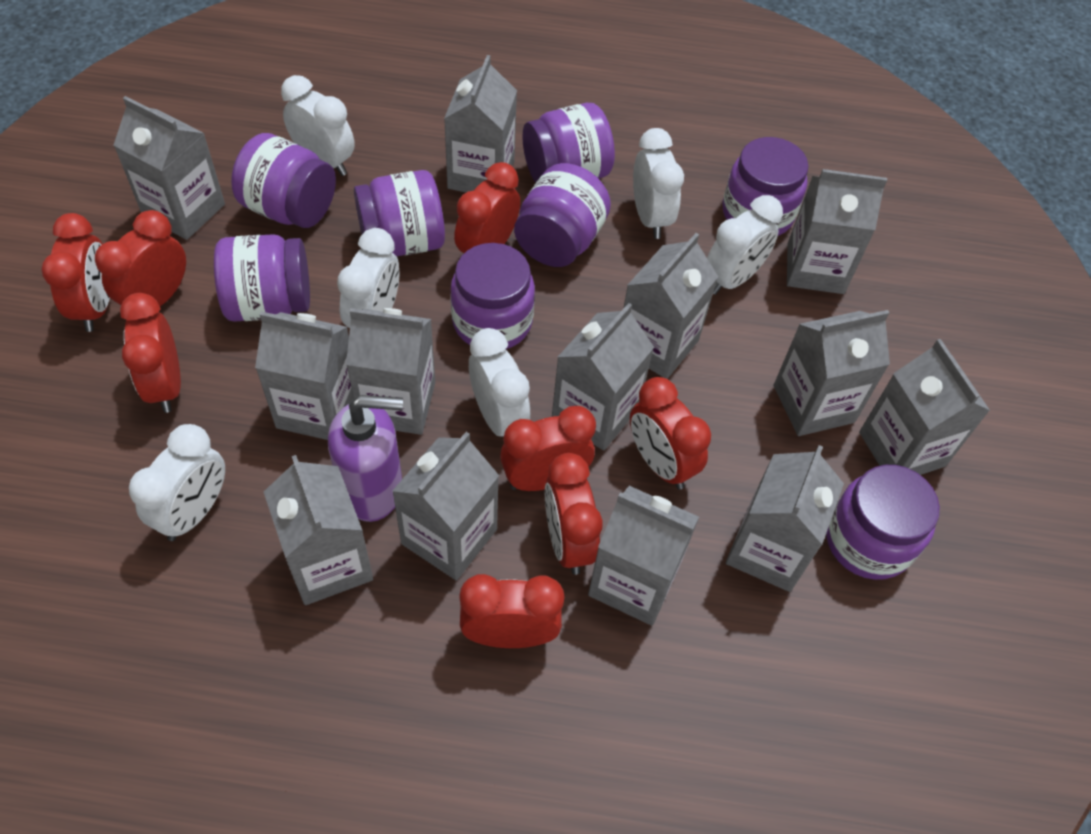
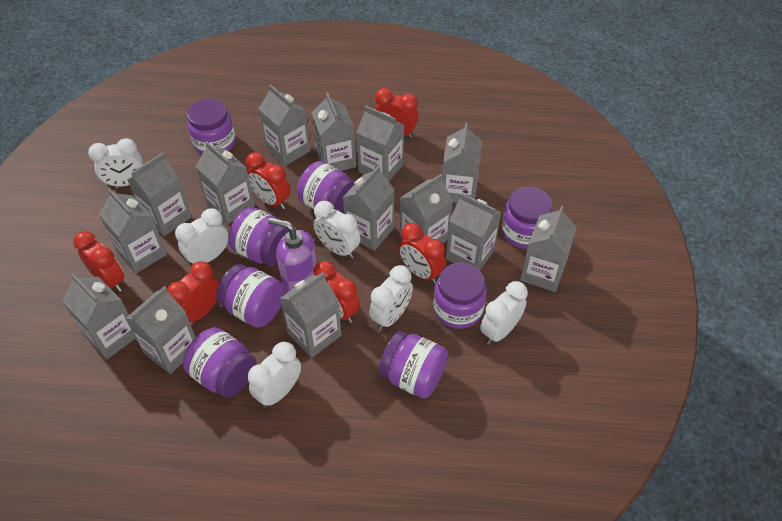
grey carton: 13 -> 14
red clock: 8 -> 6

